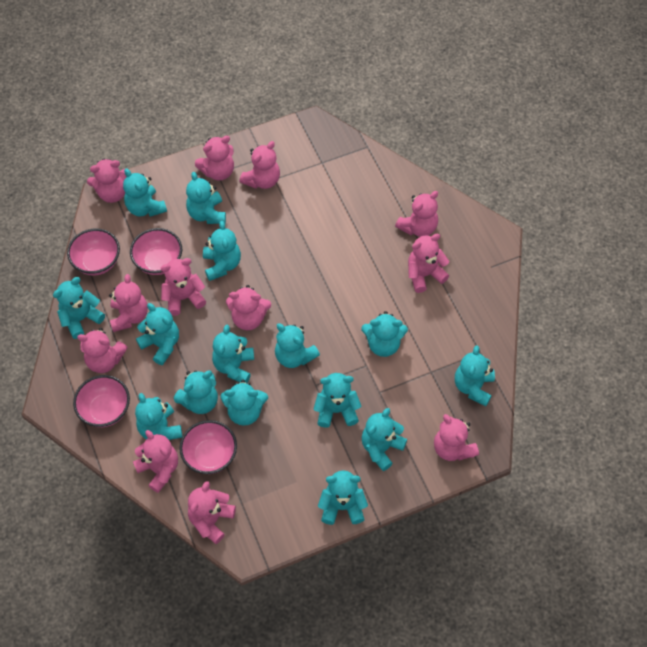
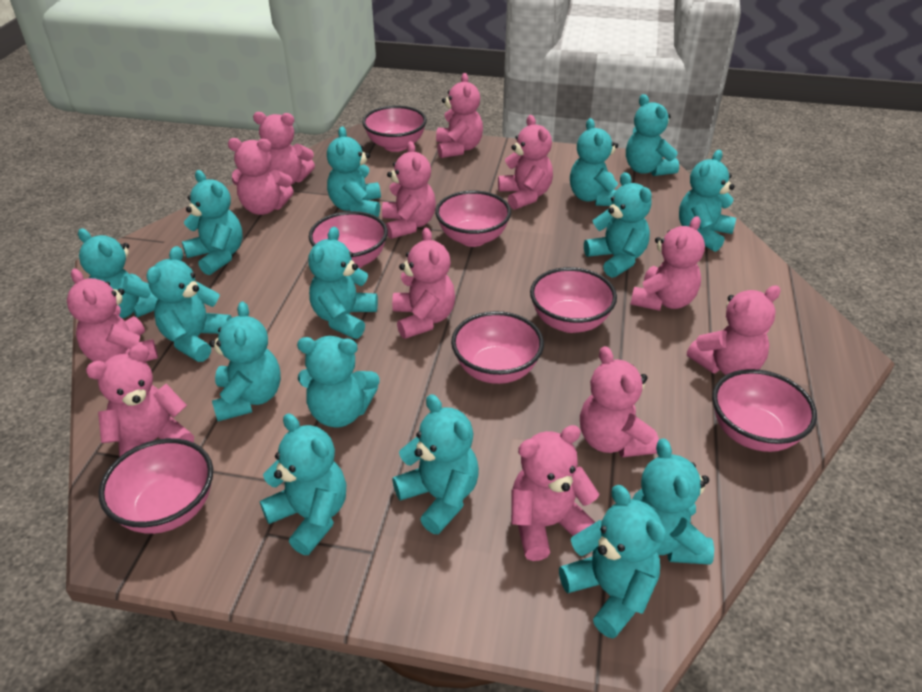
pink bowl: 4 -> 7

